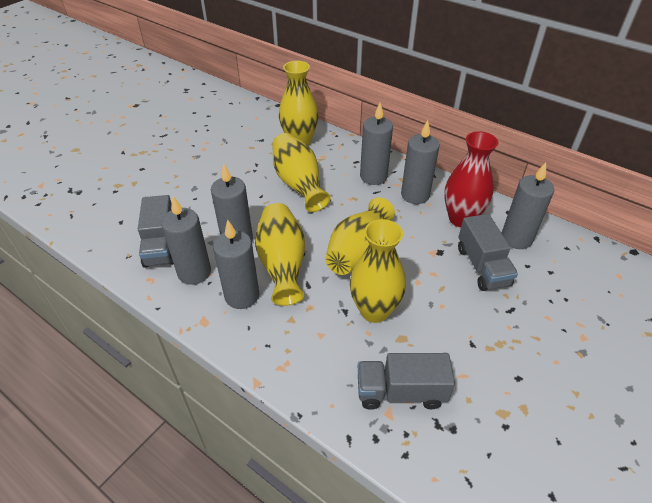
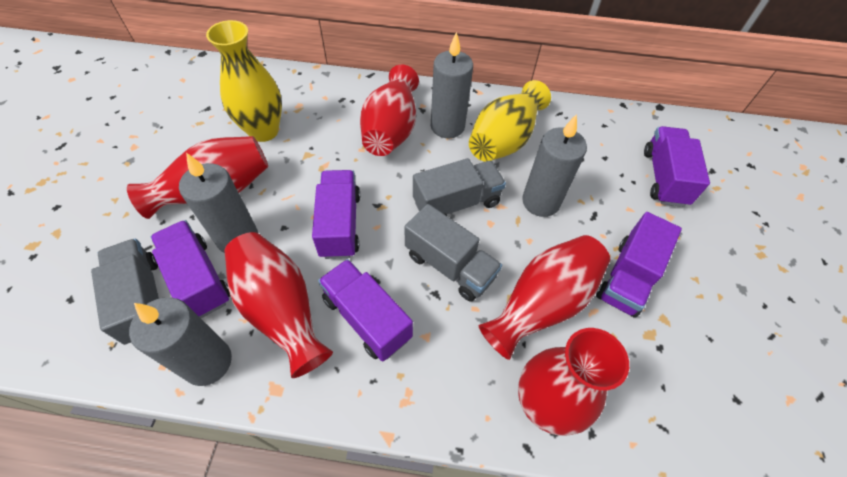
grey candle: 6 -> 4
purple truck: 0 -> 5
red vase: 1 -> 5
yellow vase: 5 -> 2

